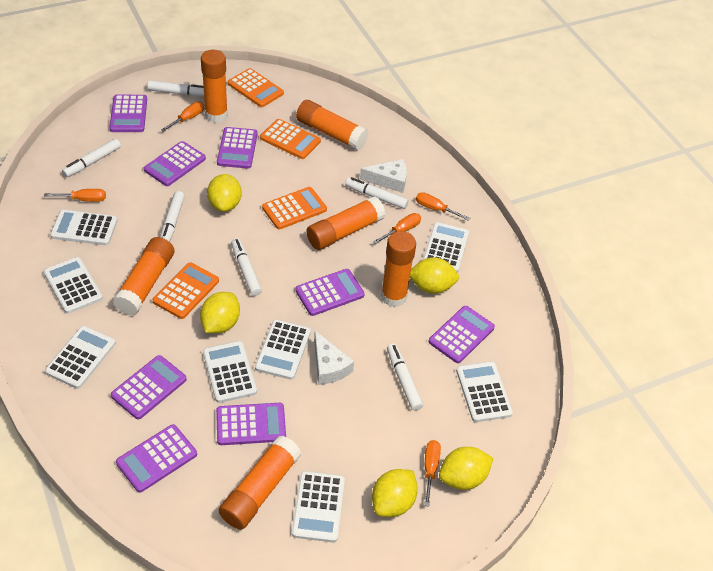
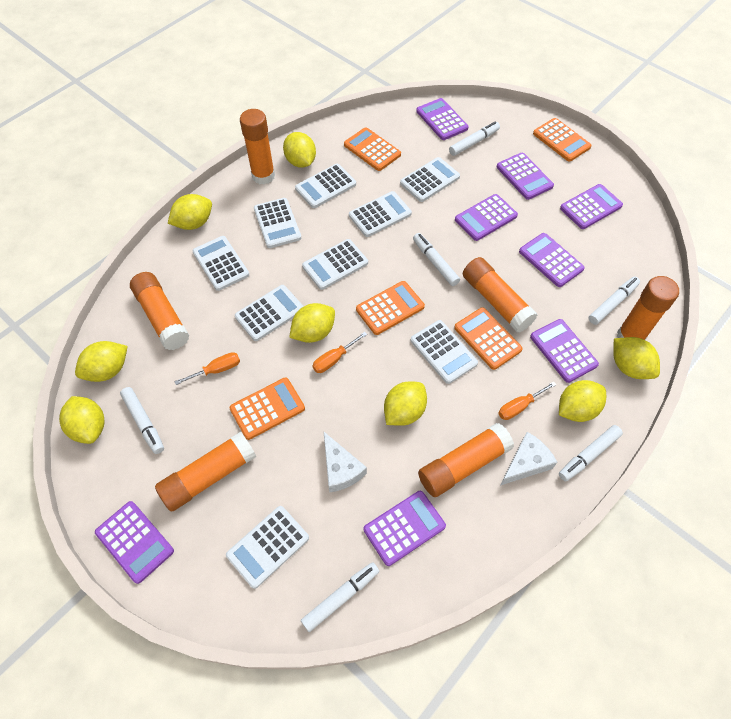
orange calculator: 4 -> 5
orange screwdriver: 5 -> 3
white calculator: 8 -> 9
yellow lemon: 5 -> 8

